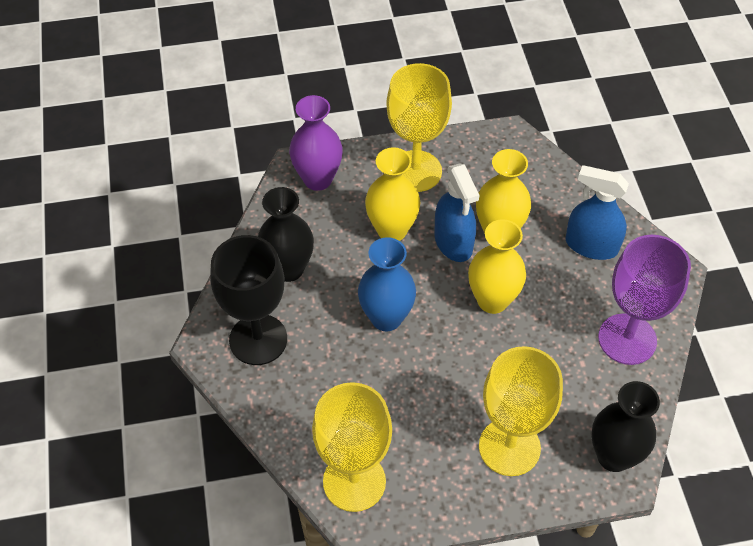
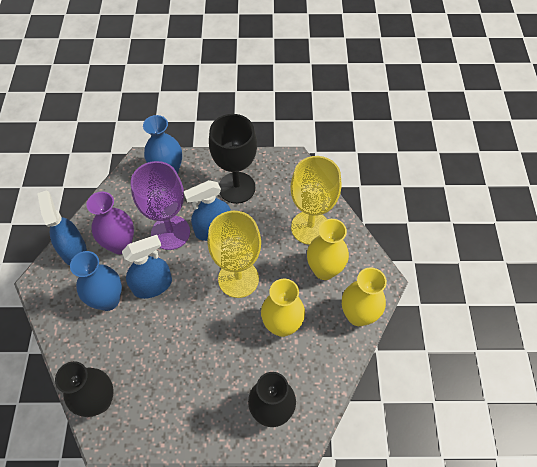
blue spray bottle: 2 -> 3
blue vase: 1 -> 2
yellow goblet: 3 -> 2

